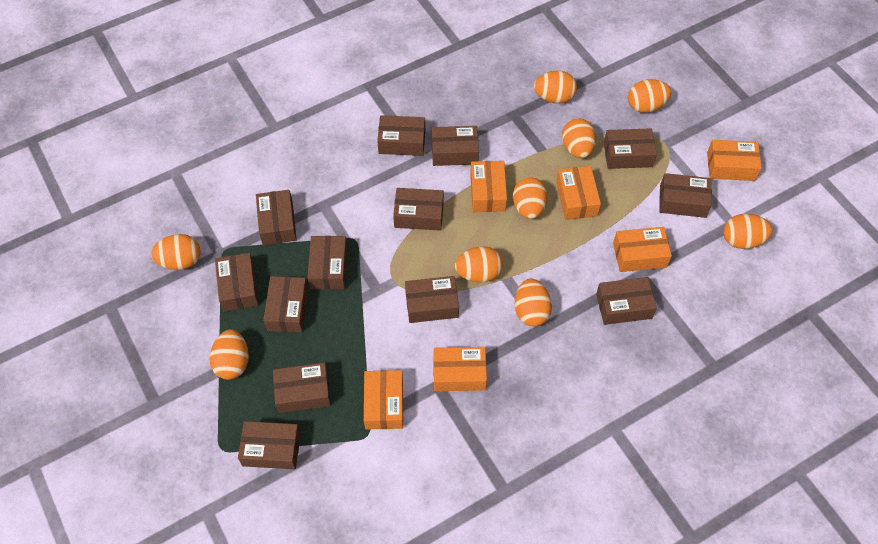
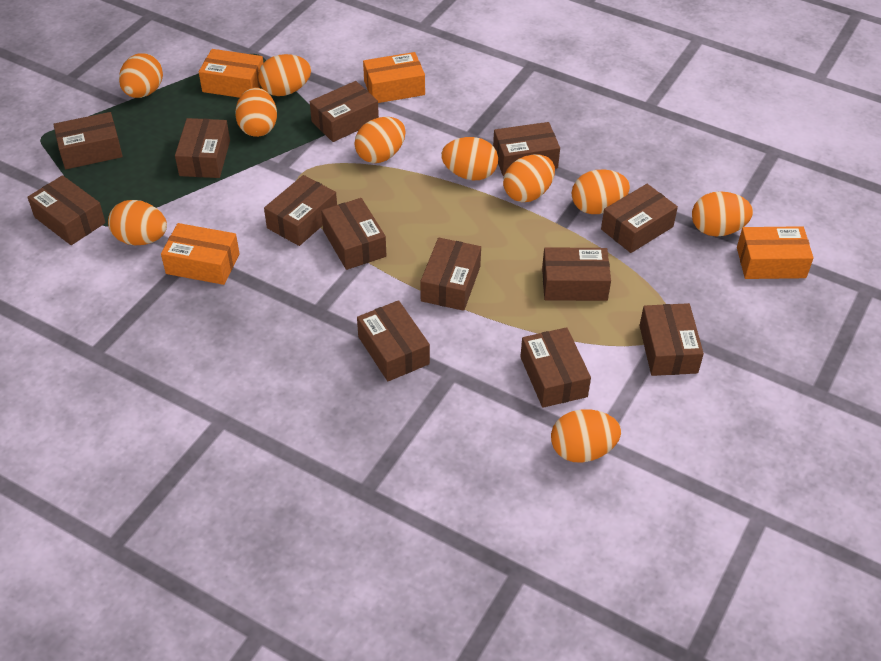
orange box: 6 -> 4
orange egg: 9 -> 10

